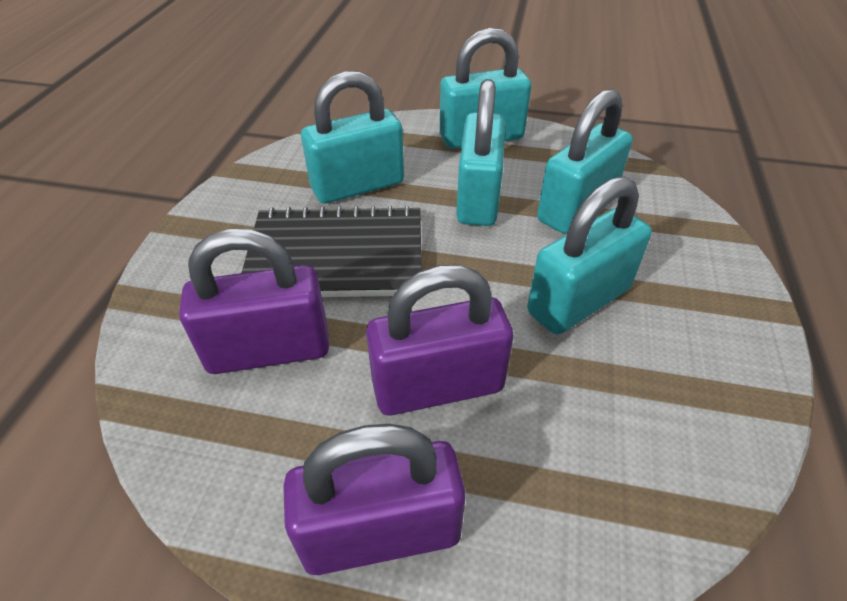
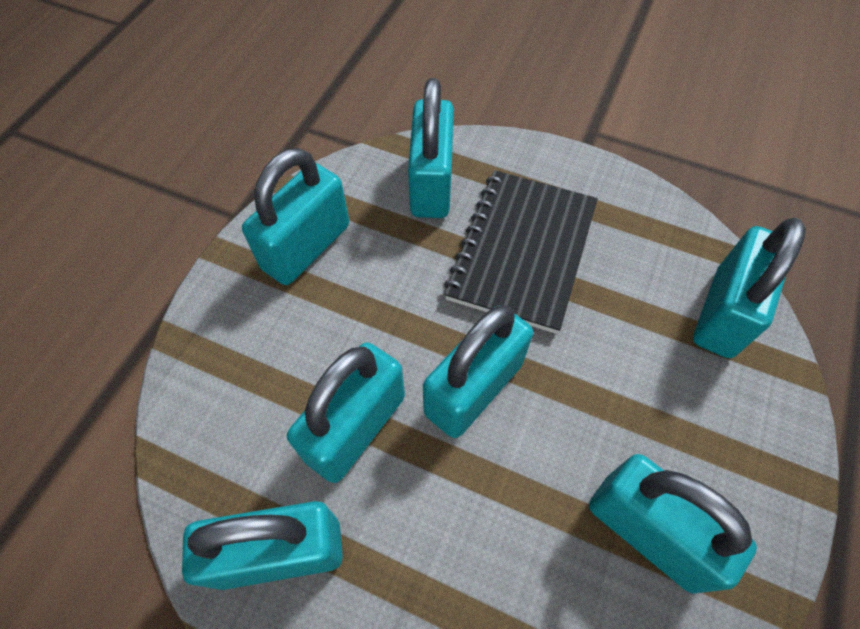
purple padlock: 3 -> 0
turquoise padlock: 5 -> 7

